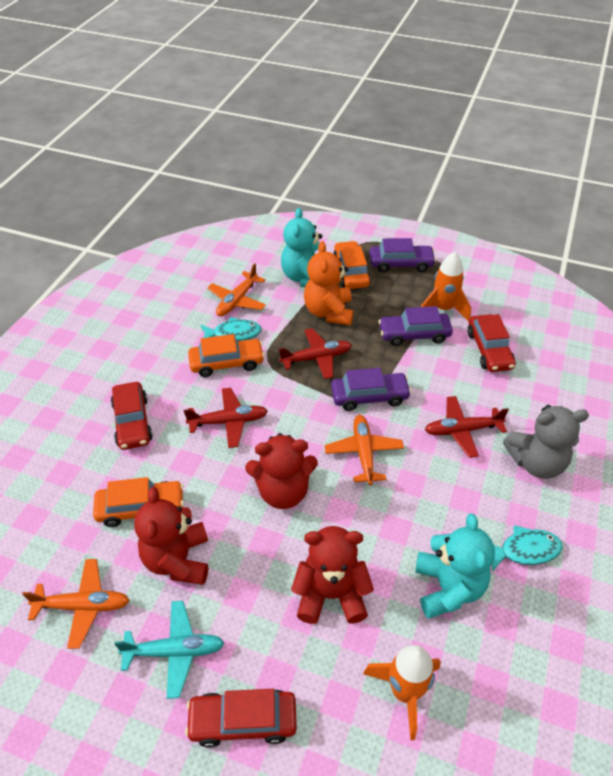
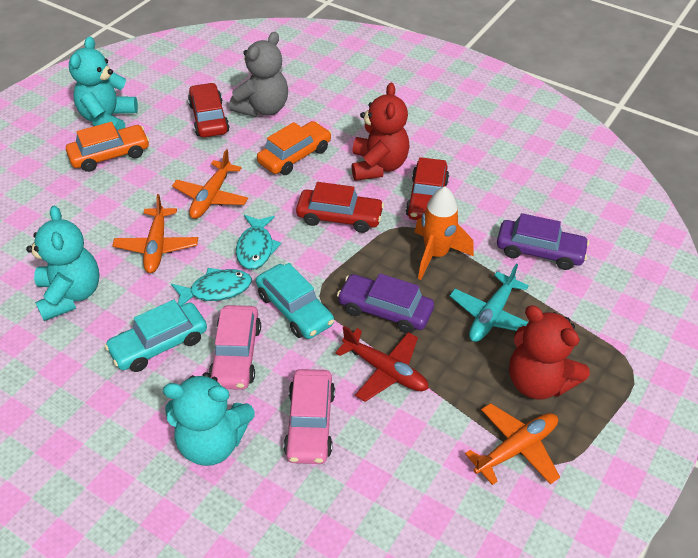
orange car: 3 -> 2
orange rocket: 2 -> 1
orange teddy bear: 1 -> 0
pink car: 0 -> 2
purple car: 3 -> 2
red plane: 3 -> 1
red teddy bear: 3 -> 2
turquoise car: 0 -> 2
turquoise teddy bear: 2 -> 3

